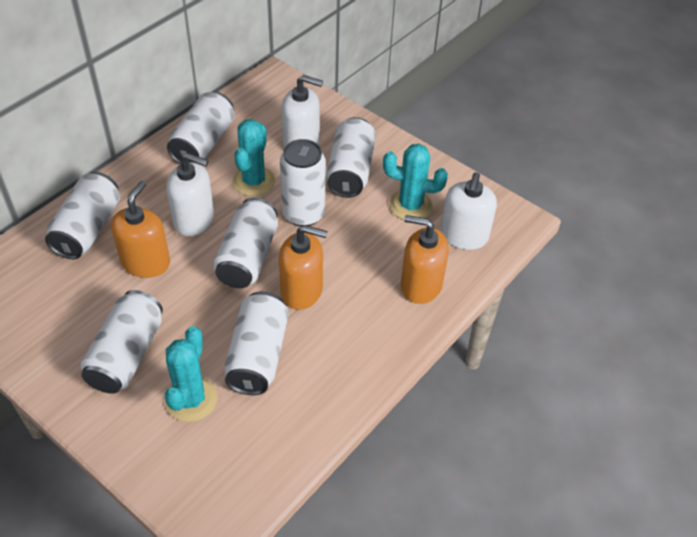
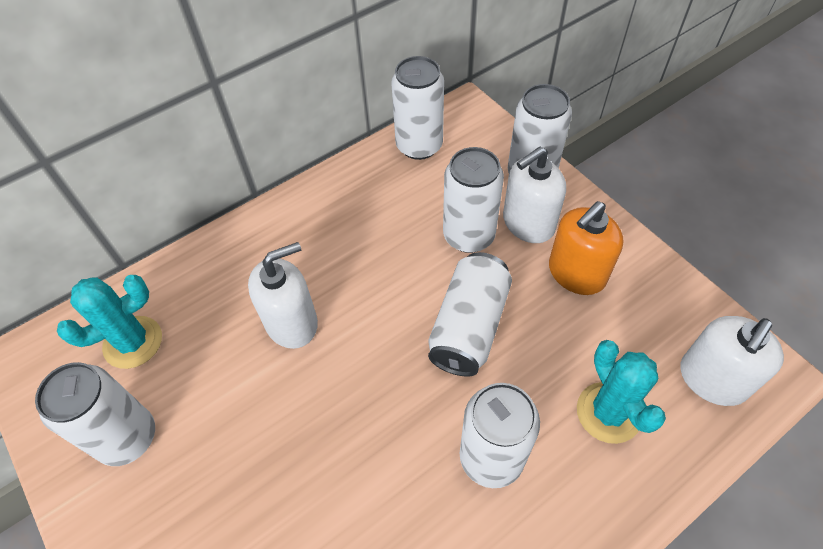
orange soap dispenser: 3 -> 1
turquoise cactus: 3 -> 2
white can: 7 -> 6

